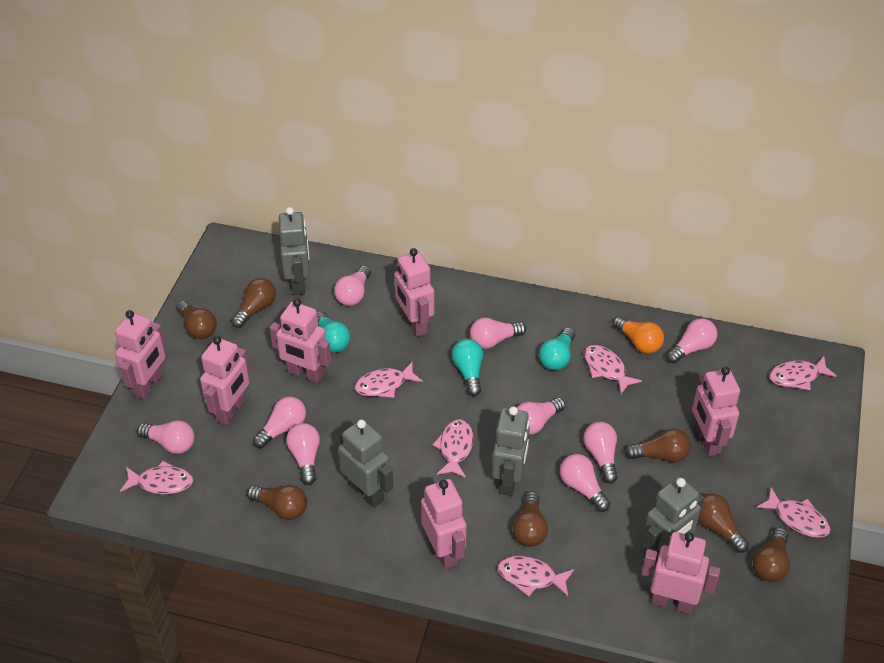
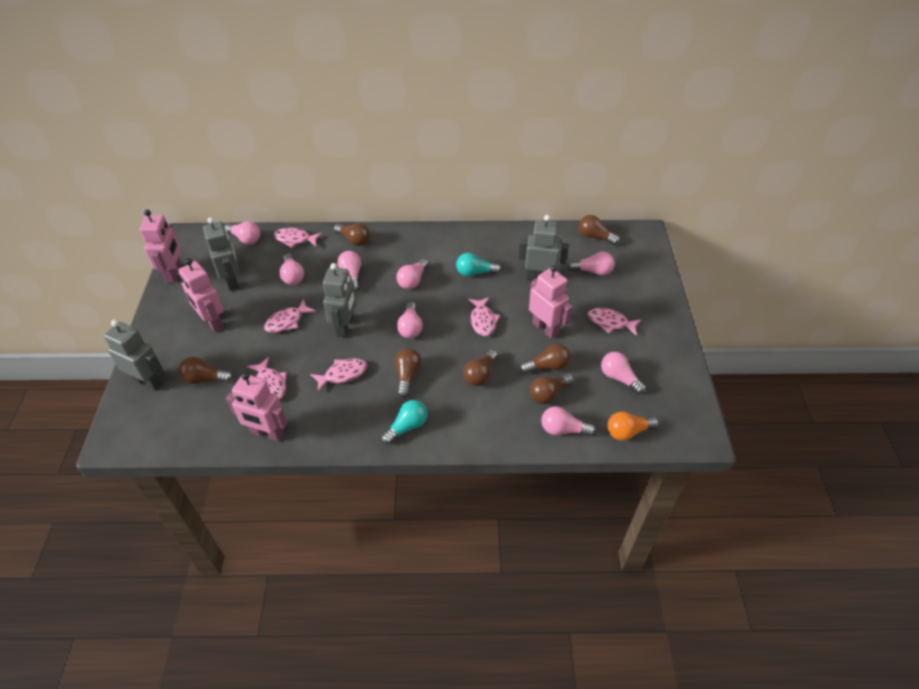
pink fish: 7 -> 6
pink light bulb: 9 -> 8
pink robot: 7 -> 4
turquoise light bulb: 3 -> 2

